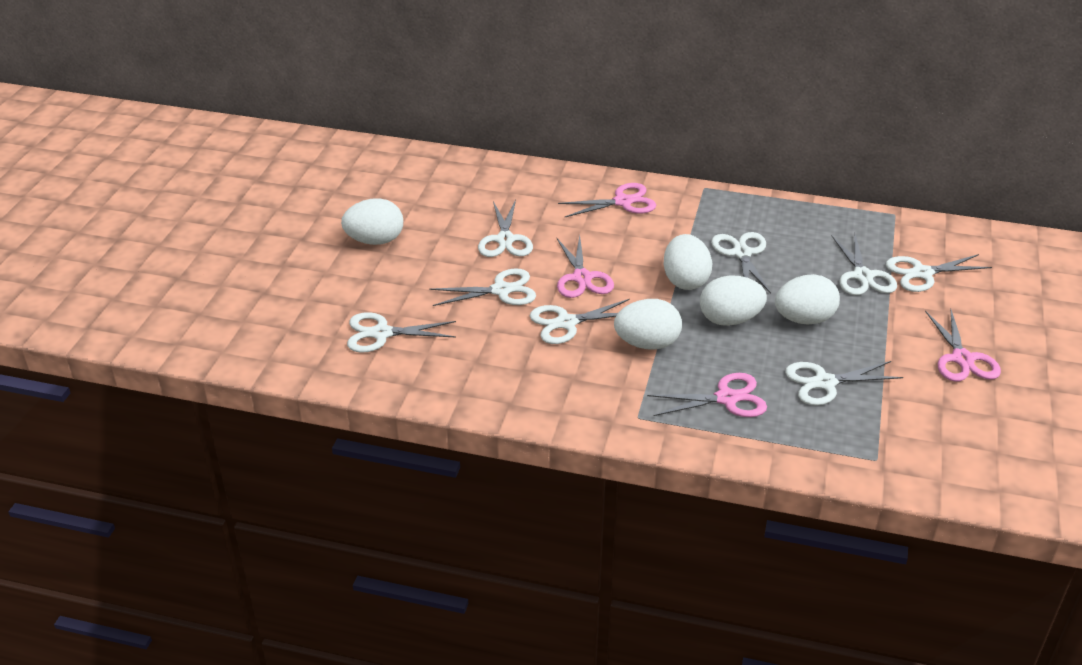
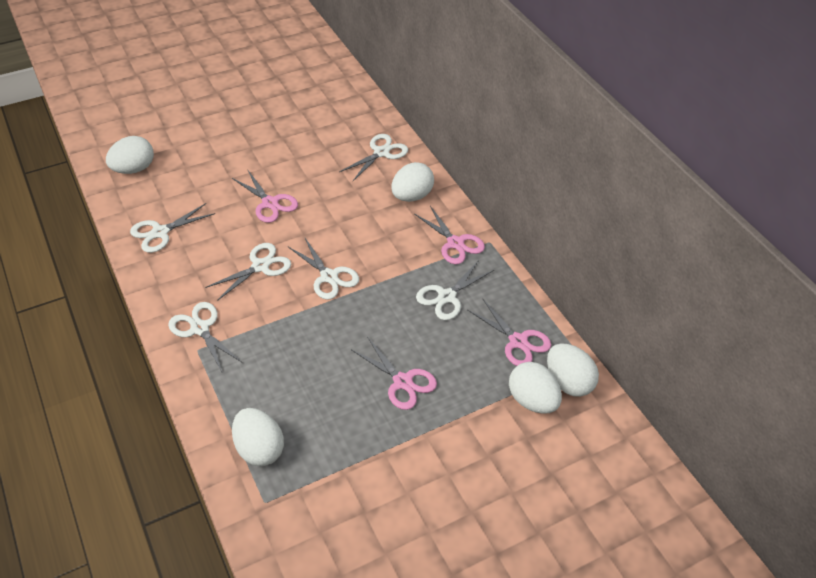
white scissors: 8 -> 6

